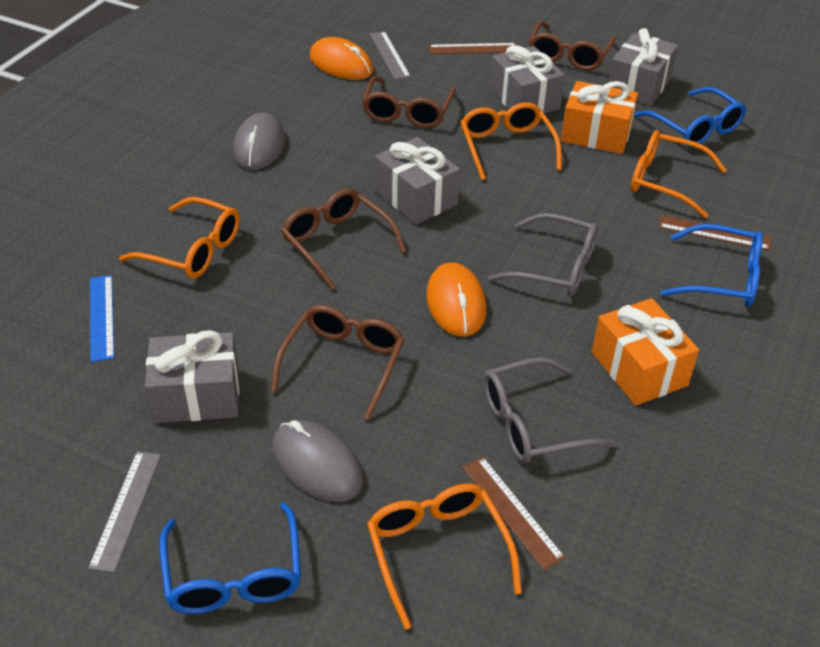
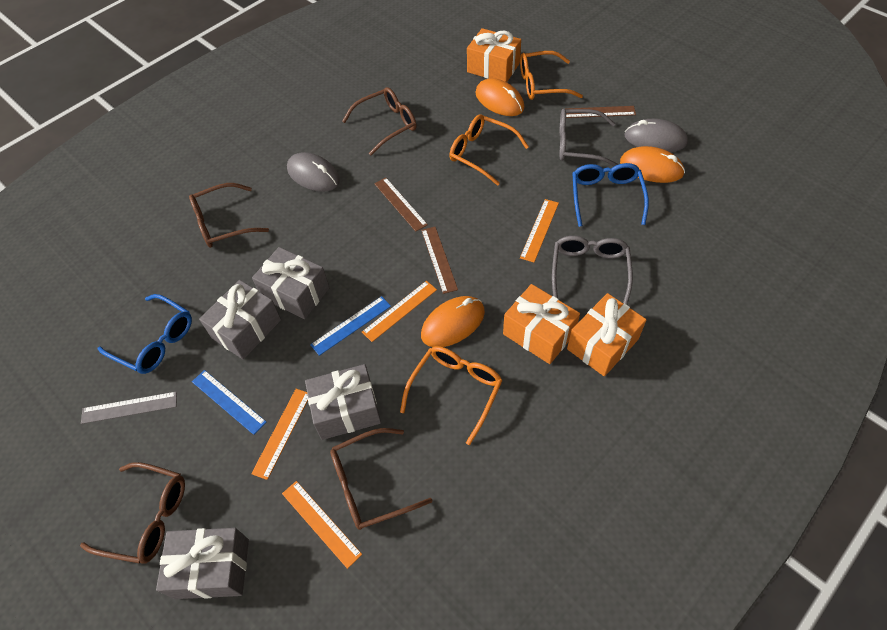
blue glasses: 3 -> 2
blue ruler: 1 -> 2
grey ruler: 2 -> 1
orange gift: 2 -> 3
orange glasses: 4 -> 3
orange mouse: 2 -> 3
orange ruler: 0 -> 4

